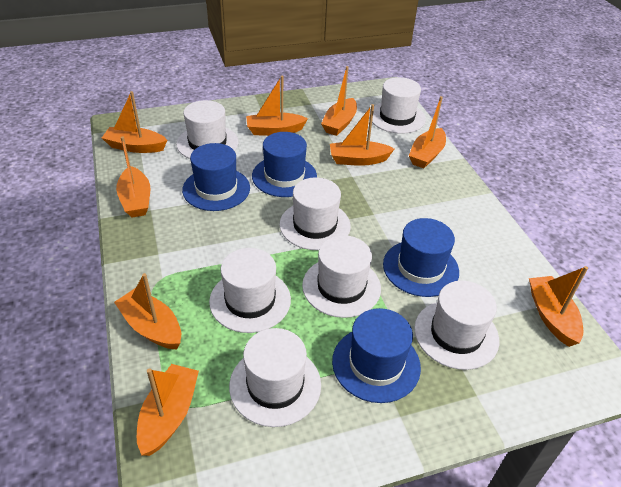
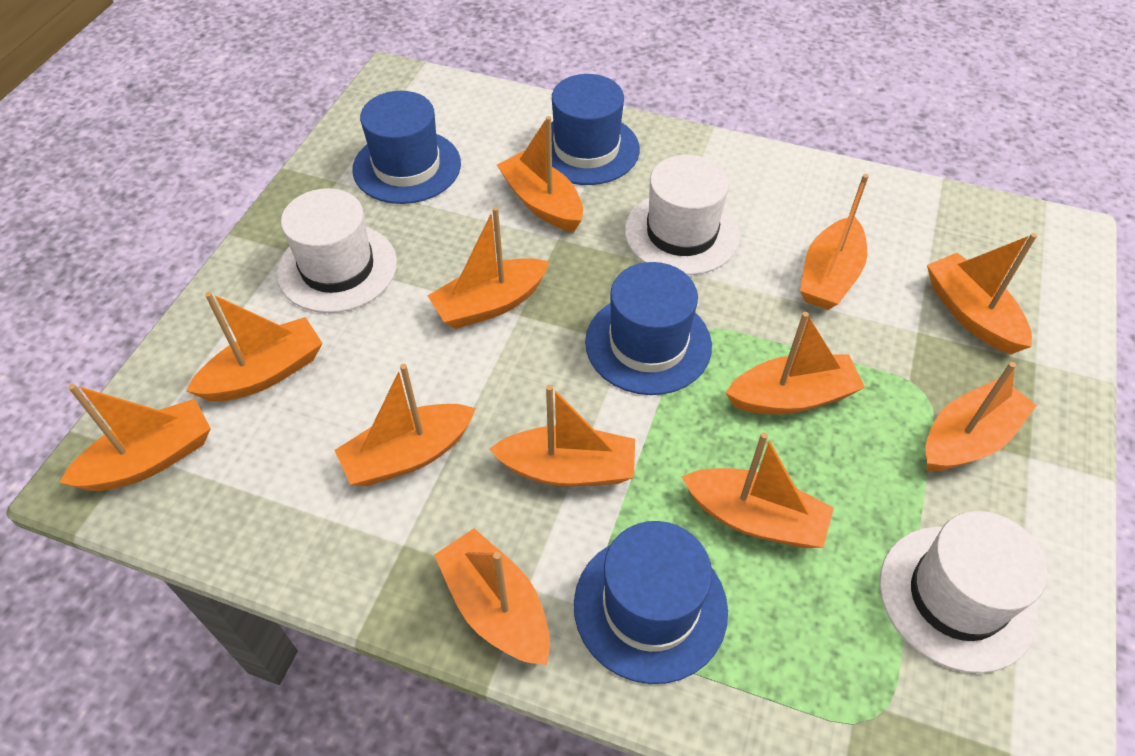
orange boat: 9 -> 12
white hat: 7 -> 3

